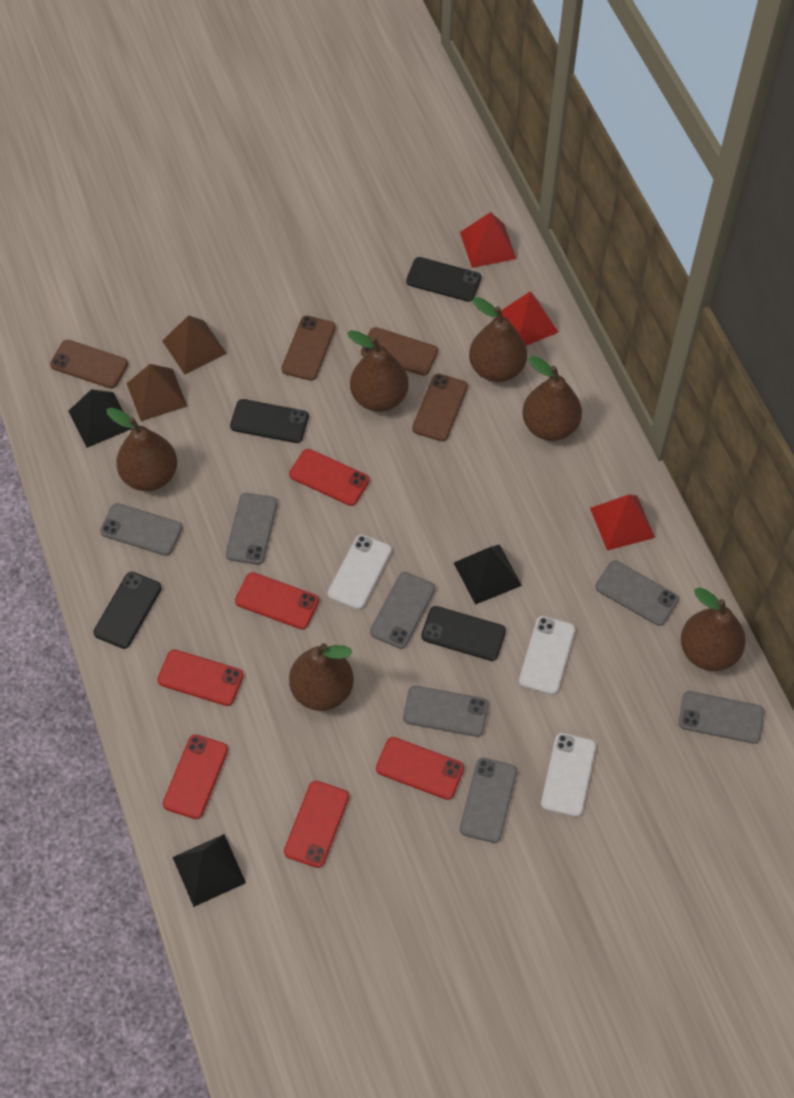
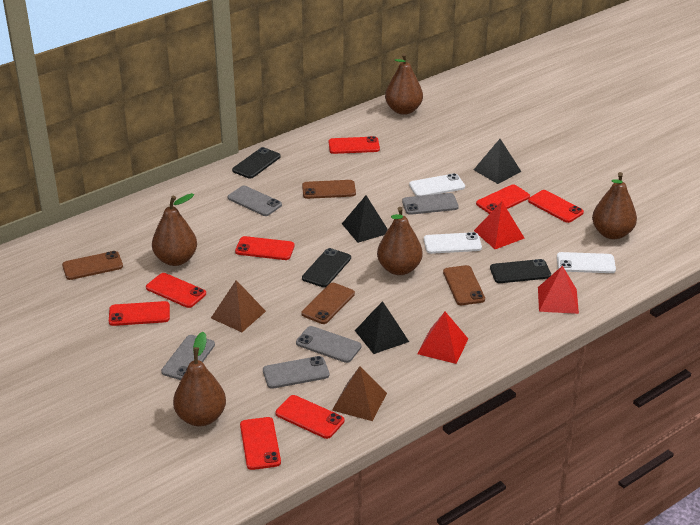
black phone: 4 -> 3
brown pear: 6 -> 5
grey phone: 7 -> 5
red phone: 6 -> 8

